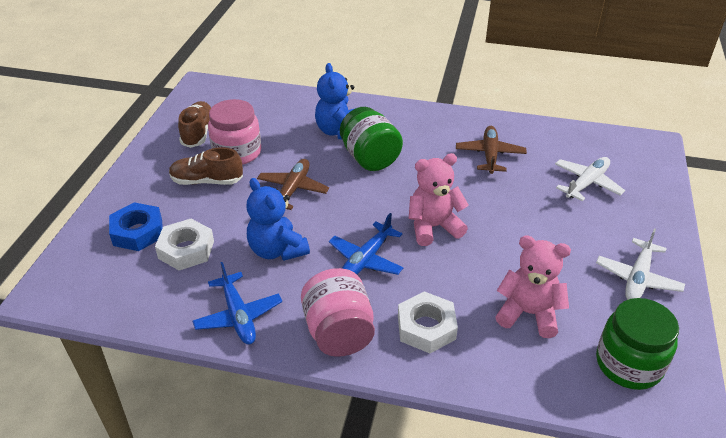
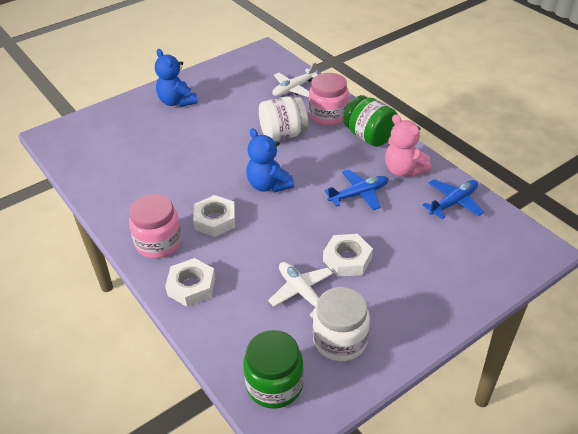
blue nut: 1 -> 0
brown plane: 2 -> 0
brown shoe: 2 -> 0
pink teddy bear: 2 -> 1
white jar: 0 -> 2
white nut: 2 -> 3

